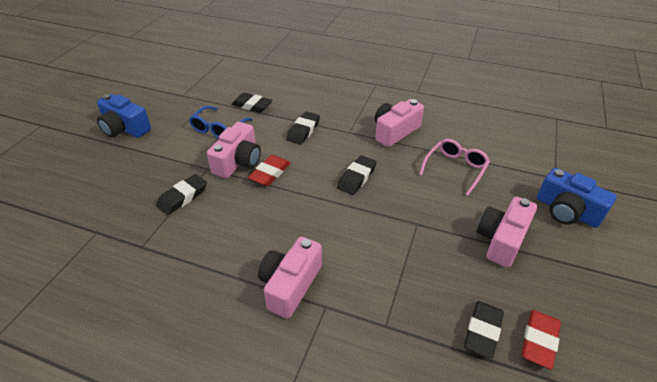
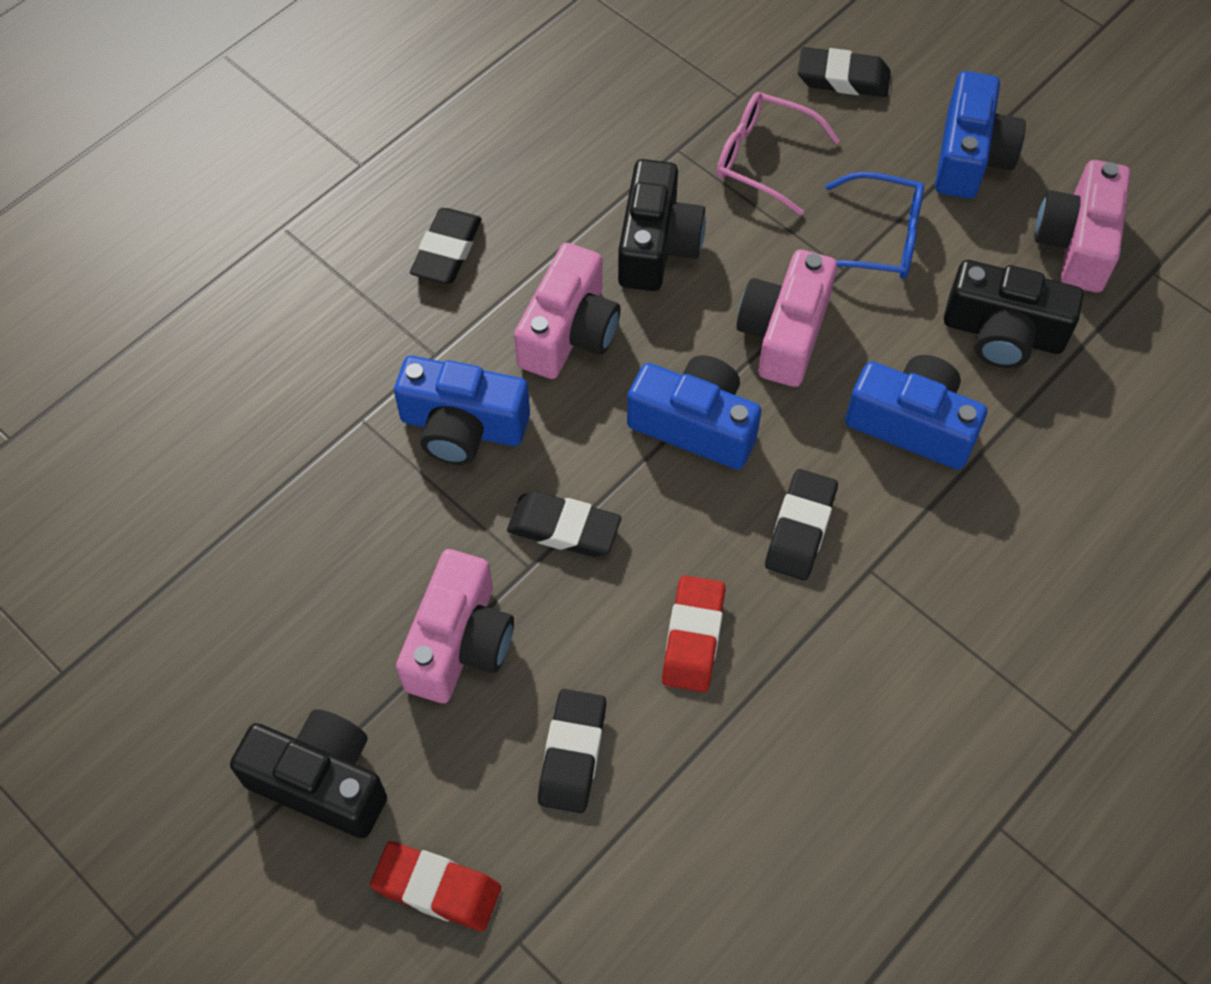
black camera: 0 -> 3
blue camera: 2 -> 4

